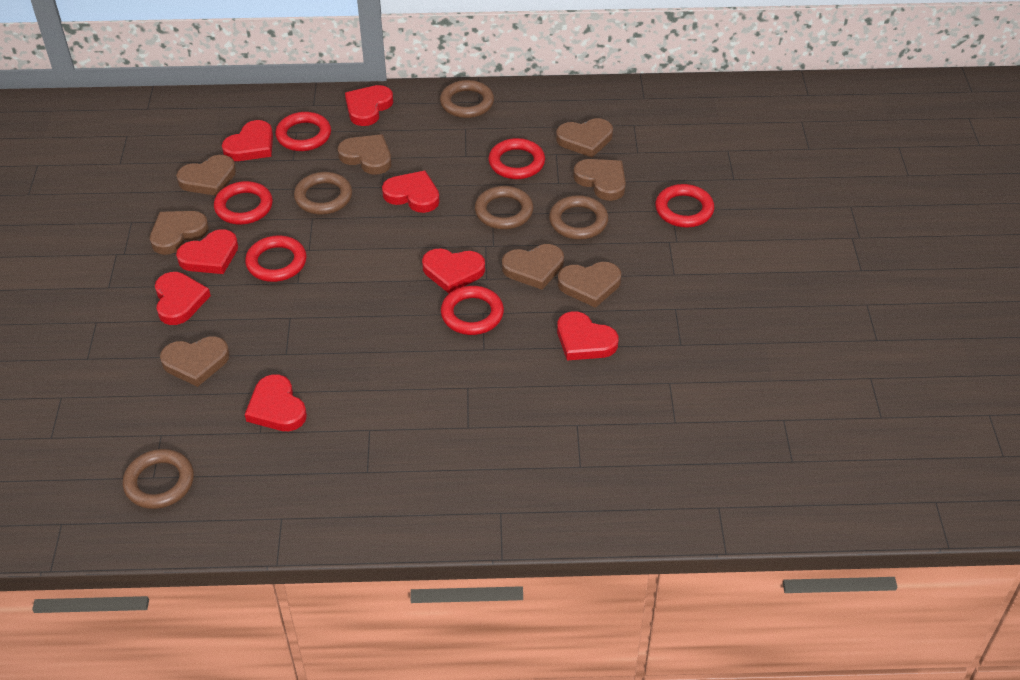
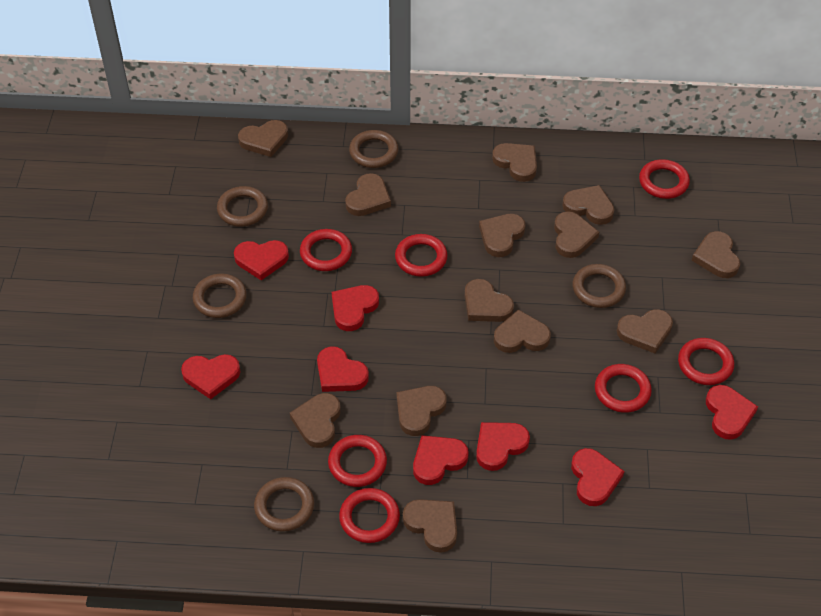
brown heart: 8 -> 13
red ring: 6 -> 7

